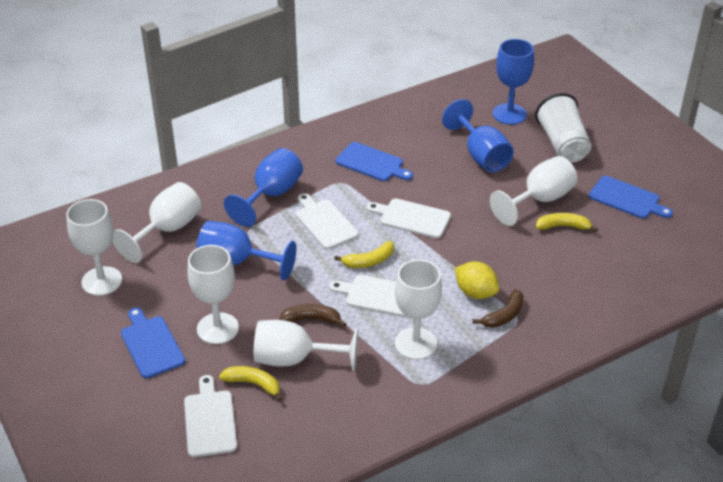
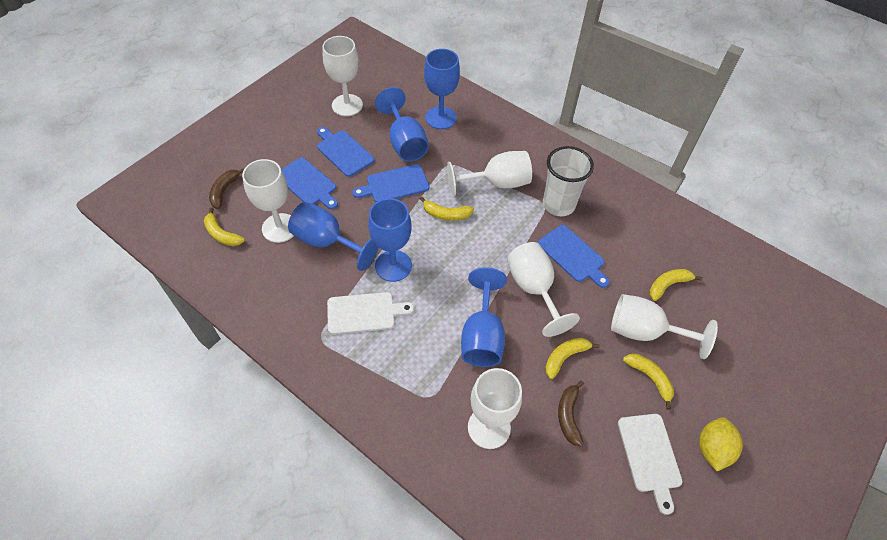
blue cutting board: 3 -> 4
blue goblet: 4 -> 5
white cutting board: 4 -> 2
yellow banana: 3 -> 5

